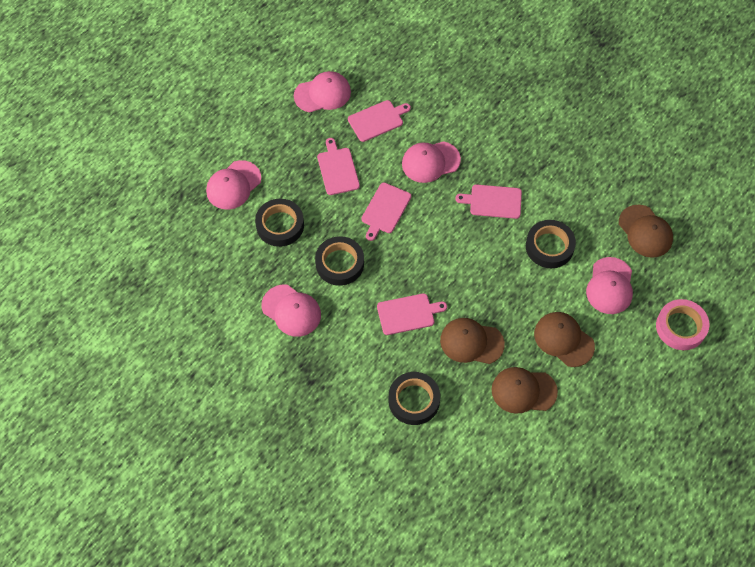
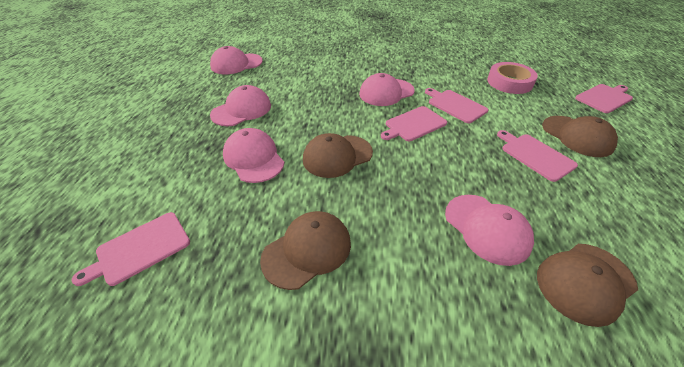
black tape: 4 -> 0

